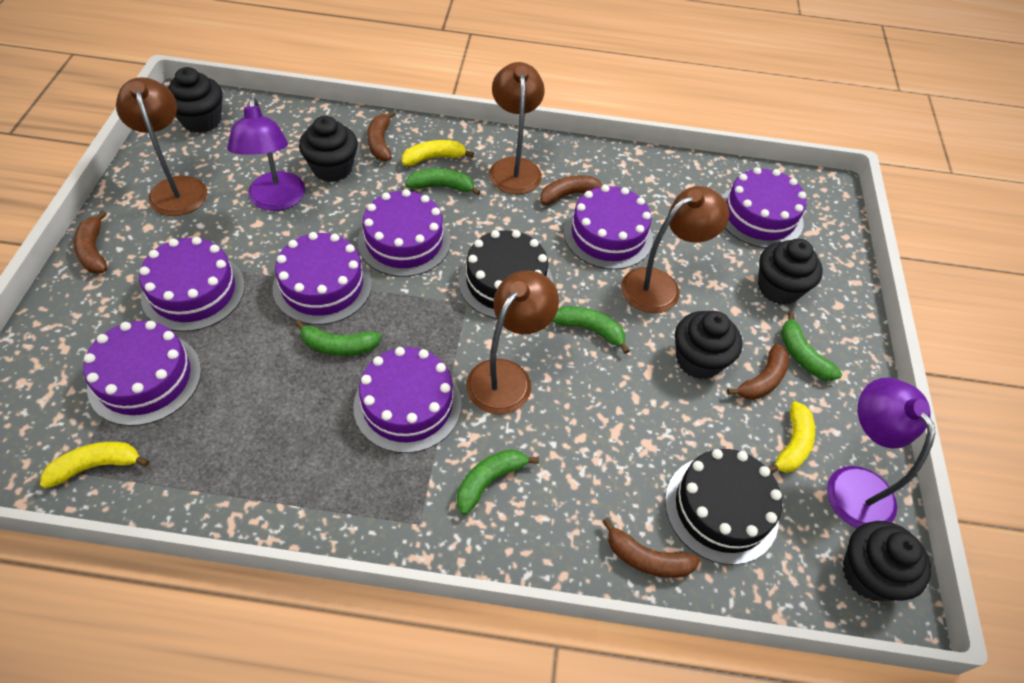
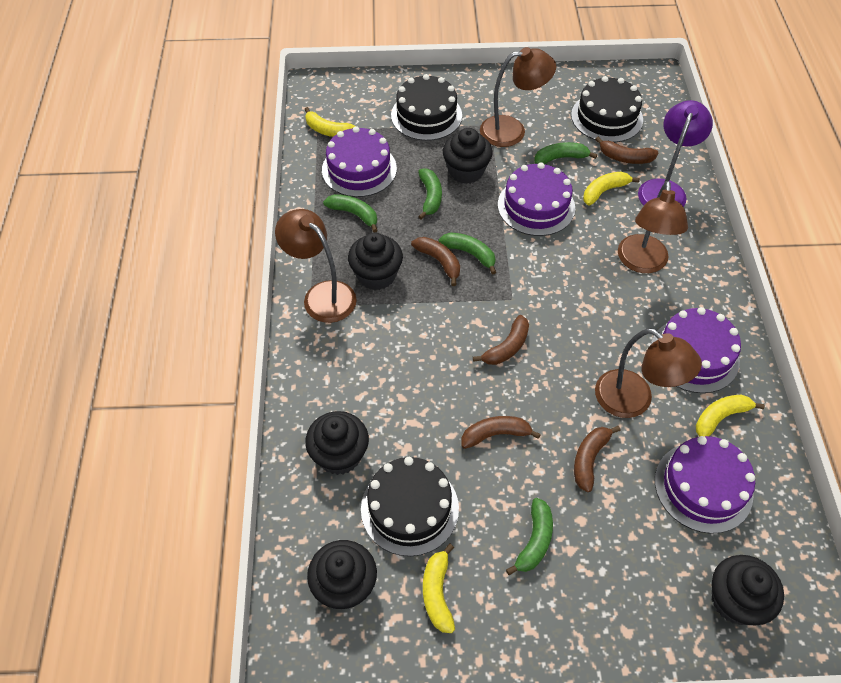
black cake: 2 -> 3
purple cake: 7 -> 4
purple lamp: 2 -> 1
yellow banana: 3 -> 4

